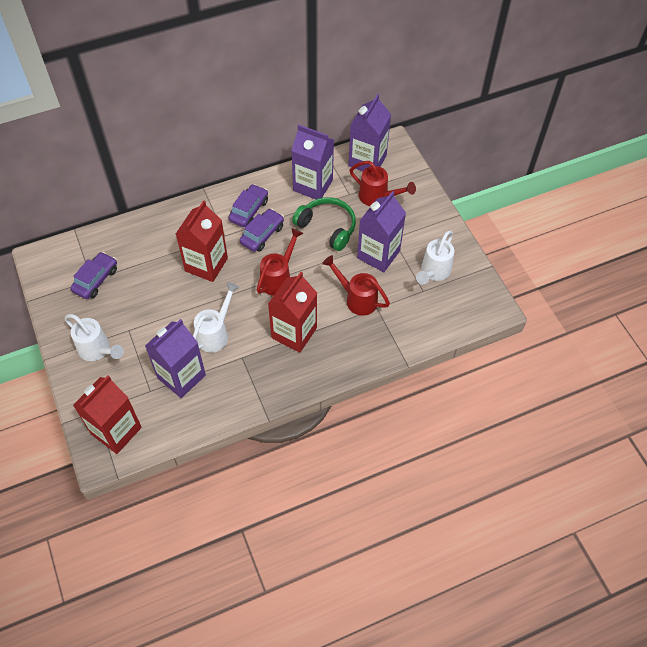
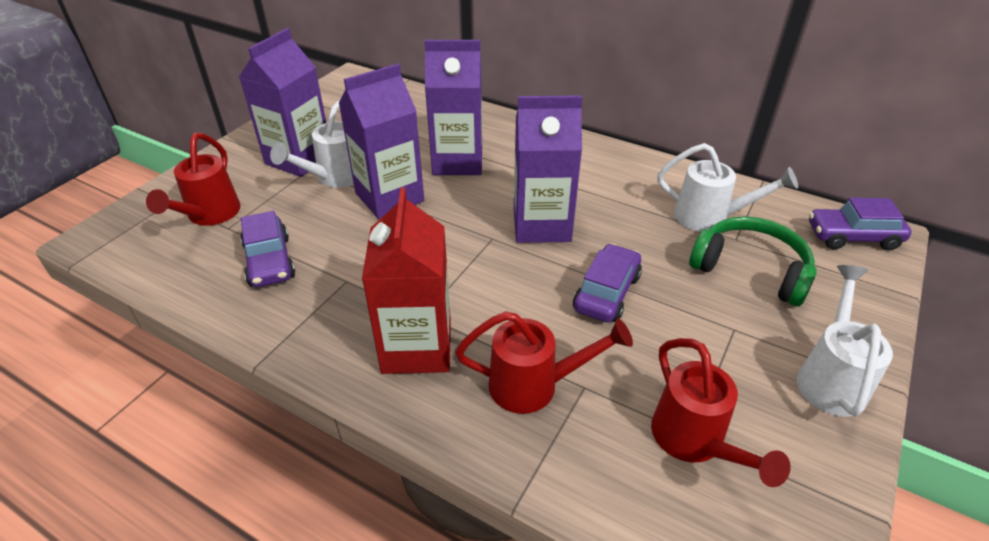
red carton: 3 -> 1

